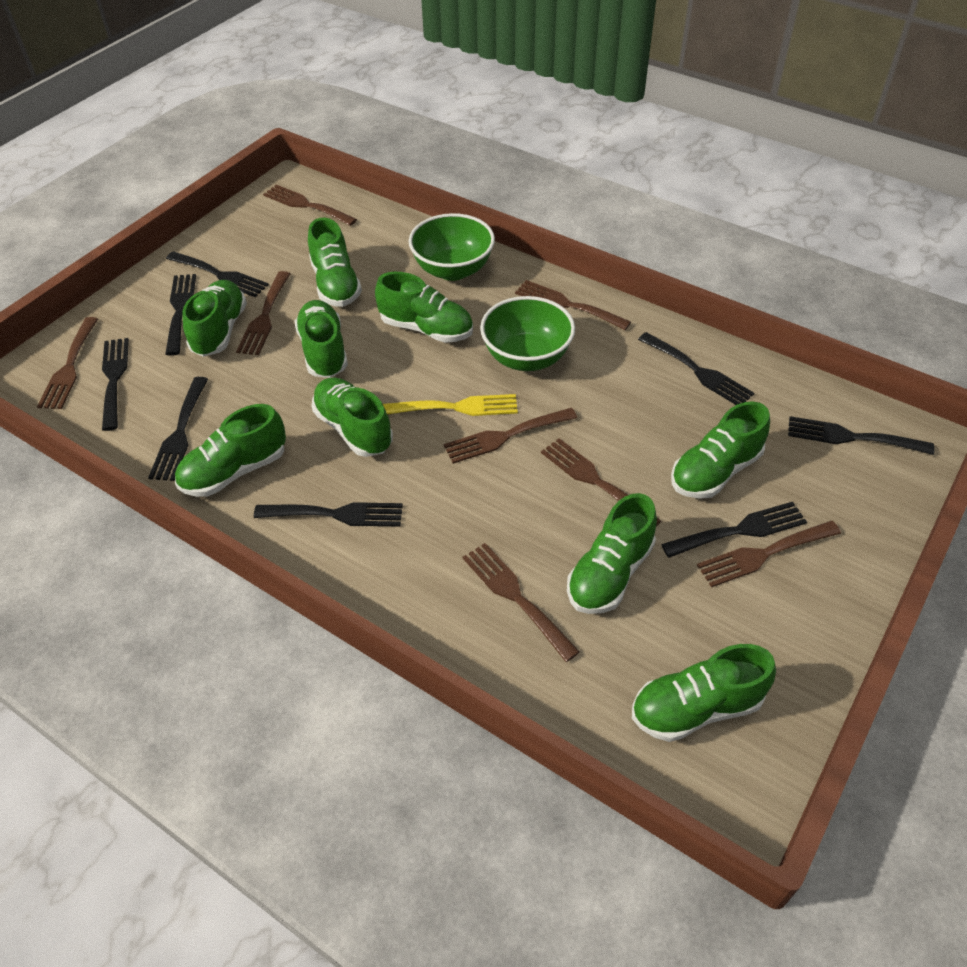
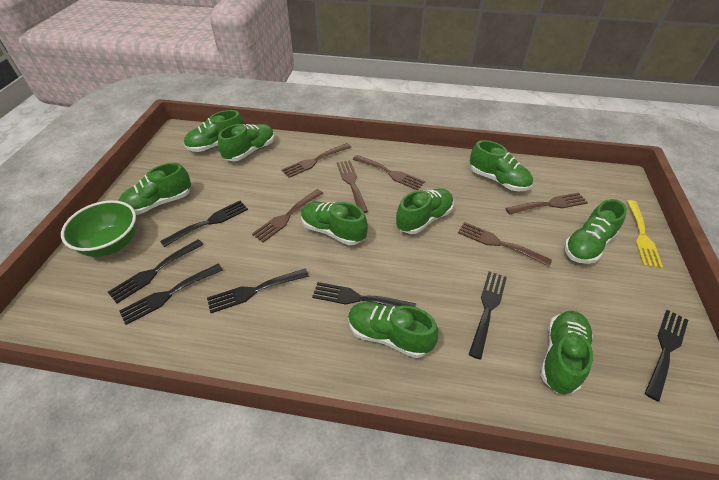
black fork: 8 -> 7
brown fork: 8 -> 6
green bowl: 2 -> 1

